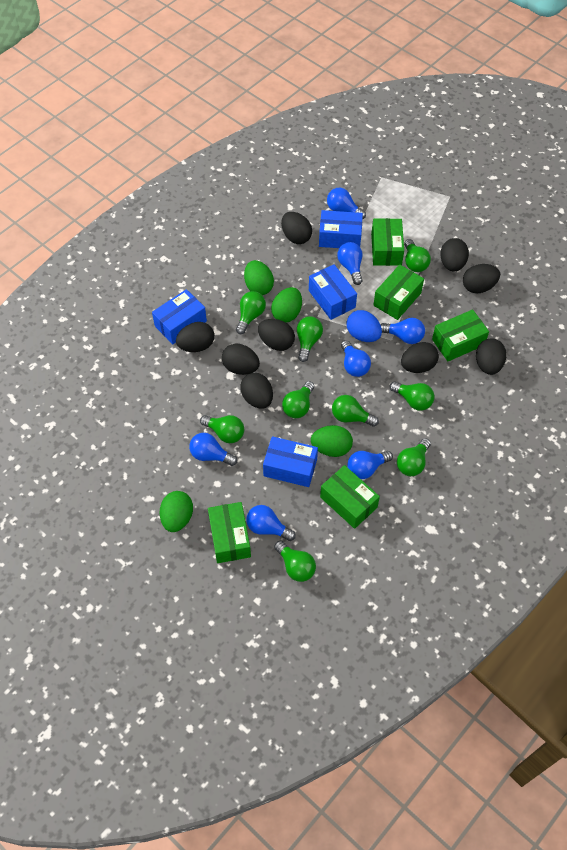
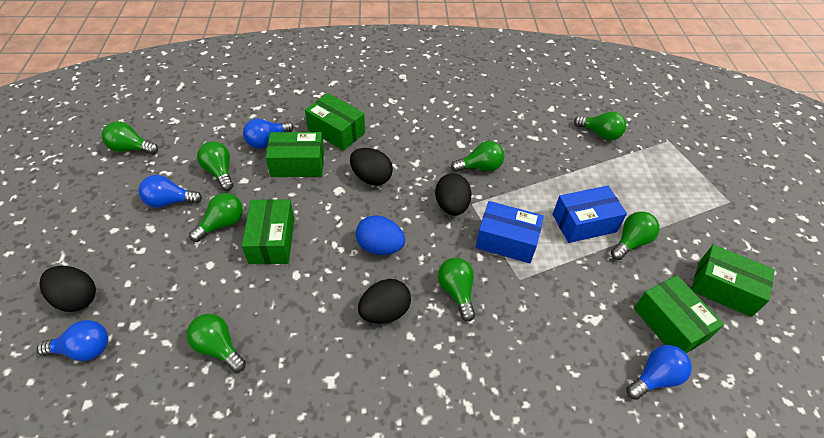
black egg: 9 -> 4
blue box: 4 -> 2
blue light bulb: 7 -> 4
green egg: 4 -> 0
green light bulb: 9 -> 8

